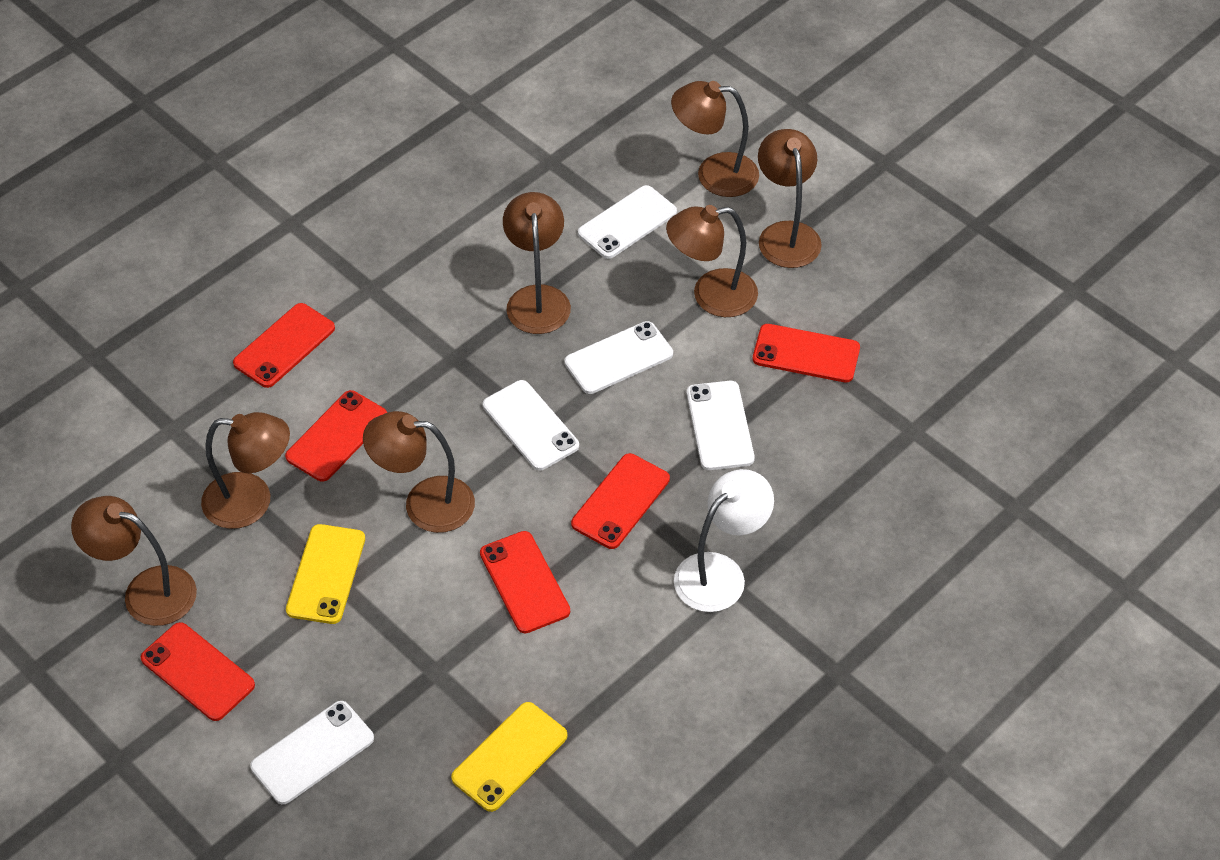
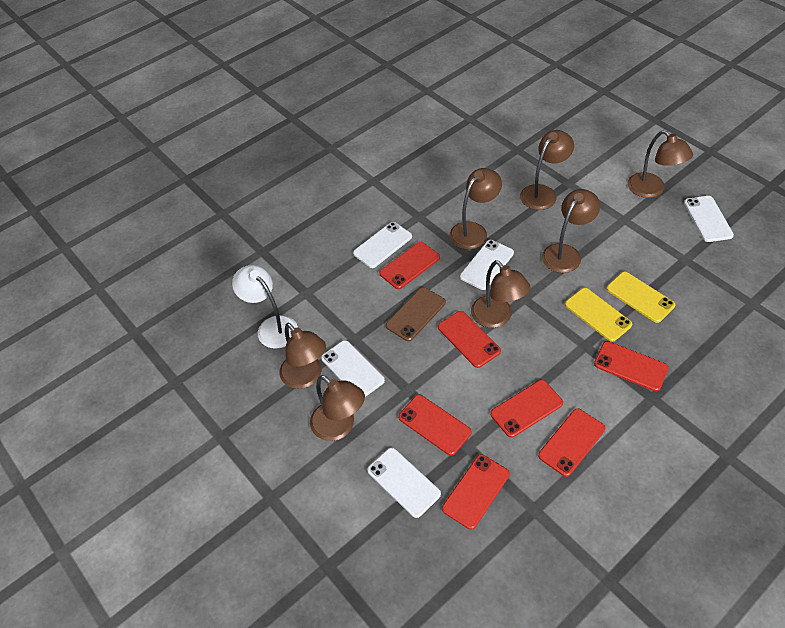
brown phone: 0 -> 1
red phone: 6 -> 7

